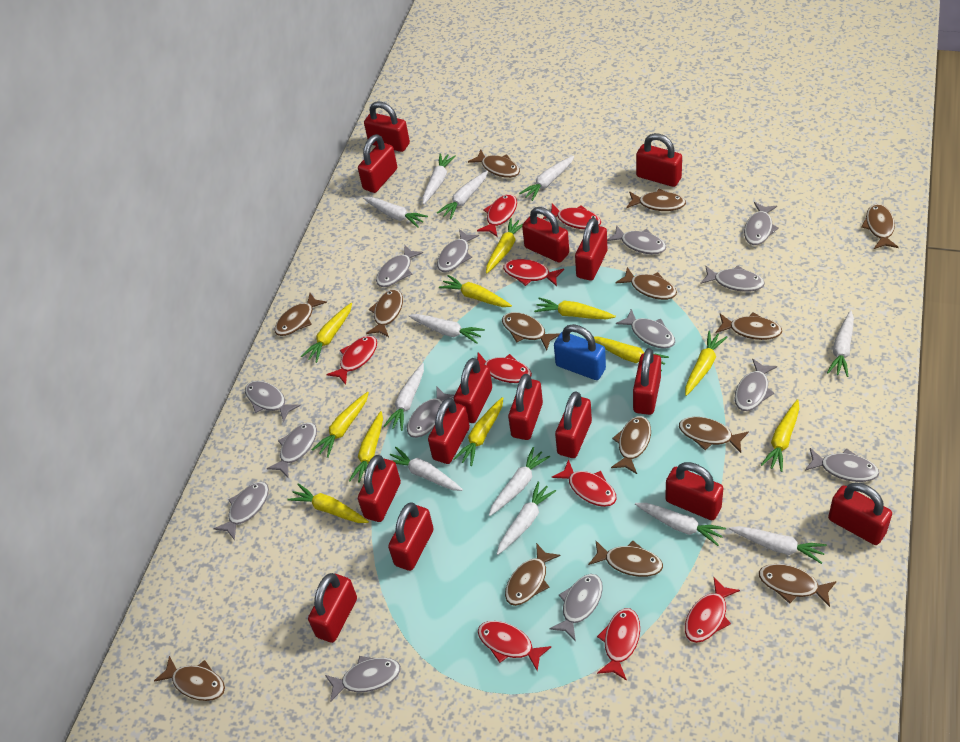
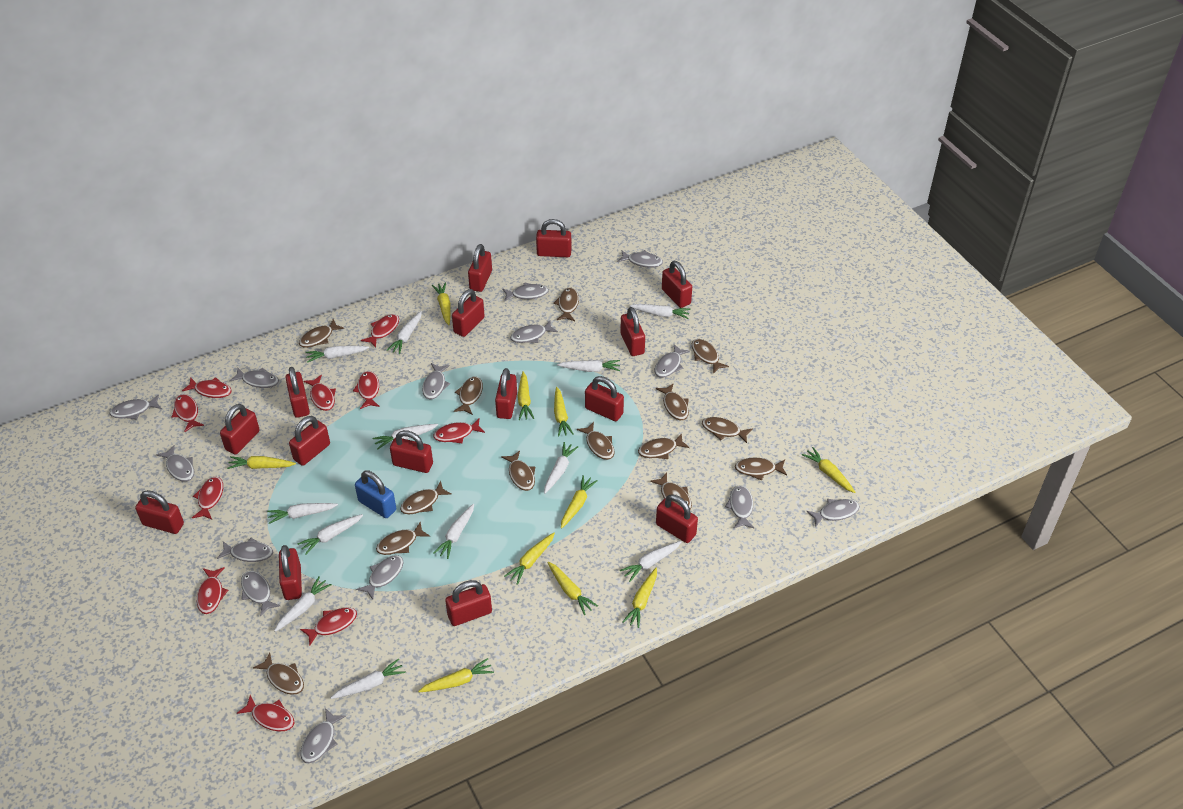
red fish: 9 -> 10
yellow carrot: 11 -> 10

